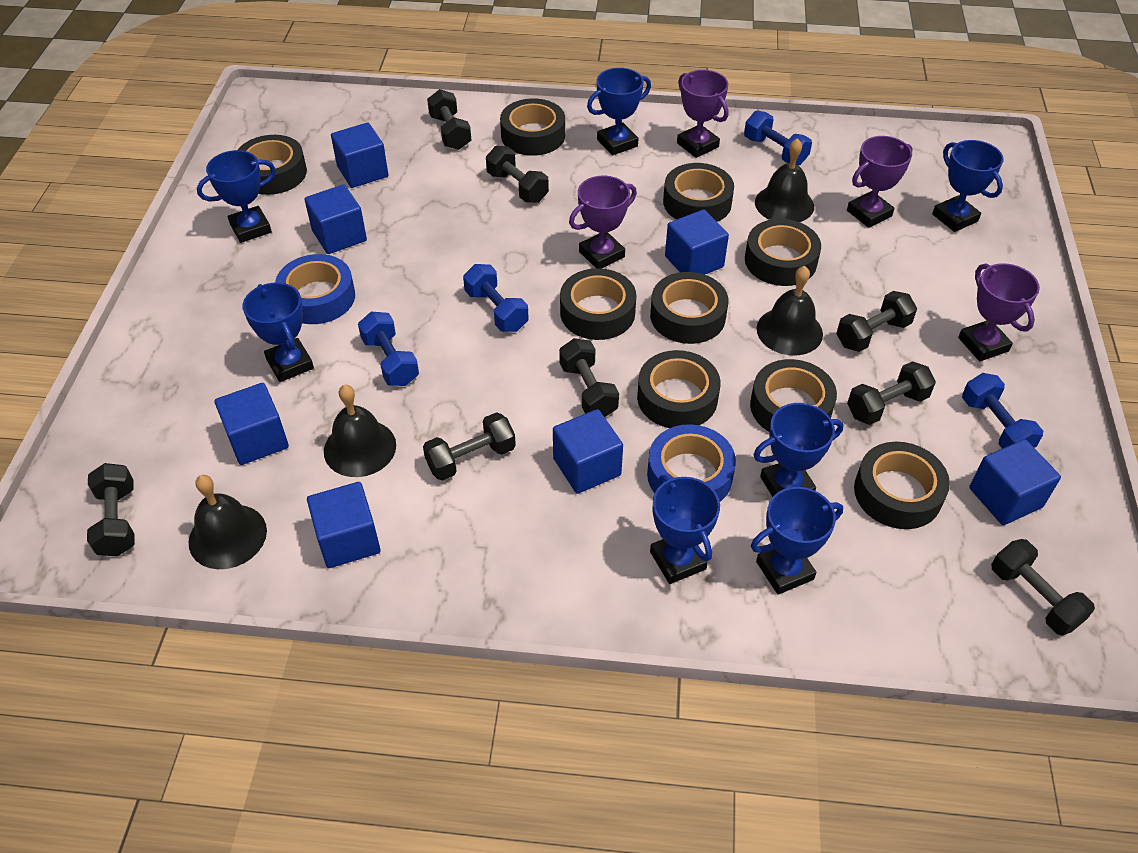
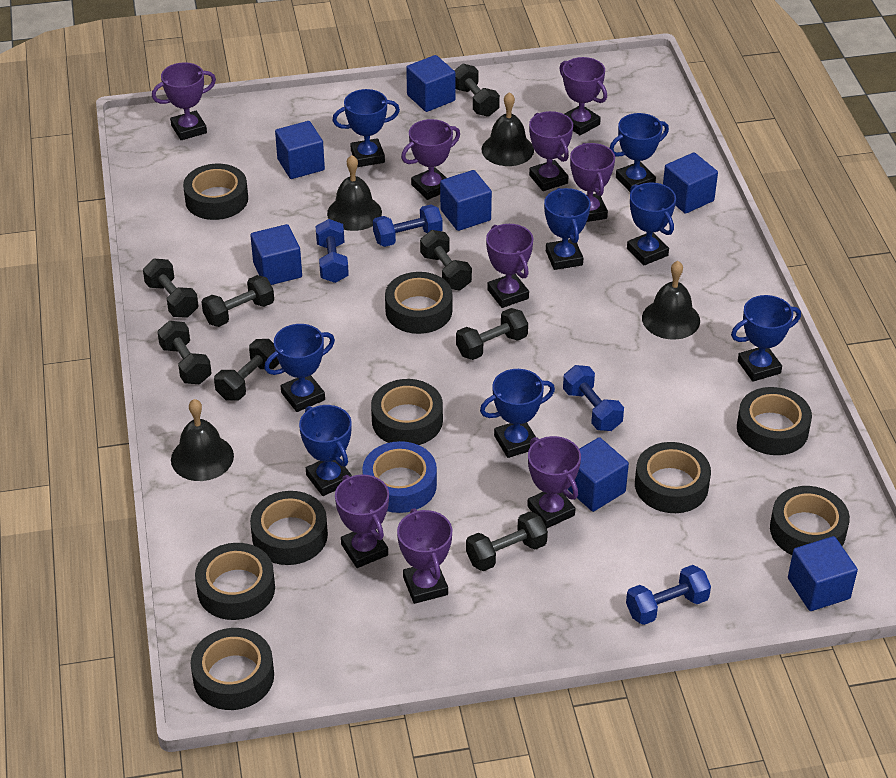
blue tape: 2 -> 1
blue trophy: 7 -> 8
purple trophy: 4 -> 9

